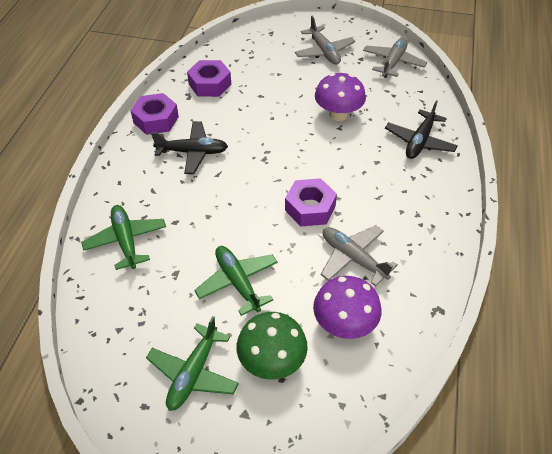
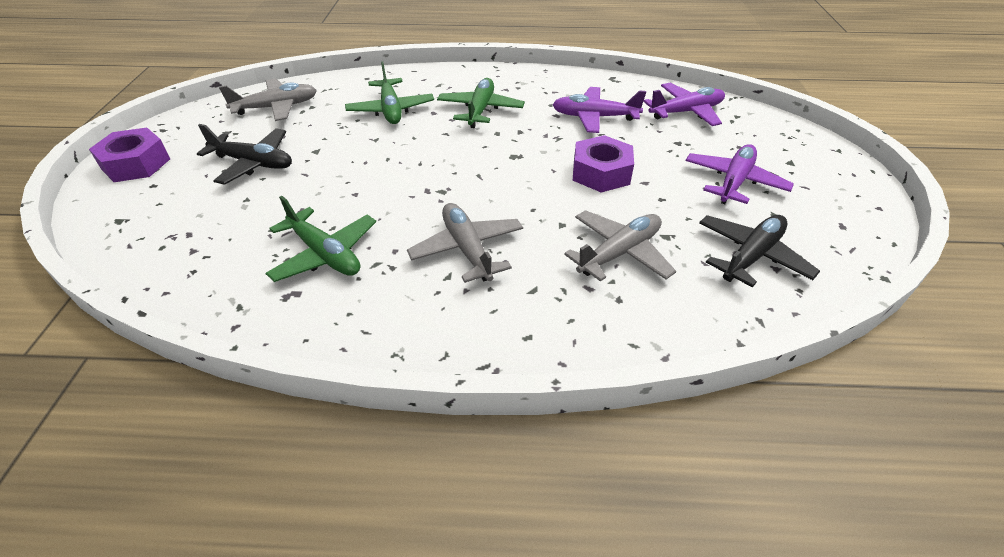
green mushroom: 1 -> 0
purple mushroom: 2 -> 0
purple nut: 3 -> 2
purple plane: 0 -> 3

